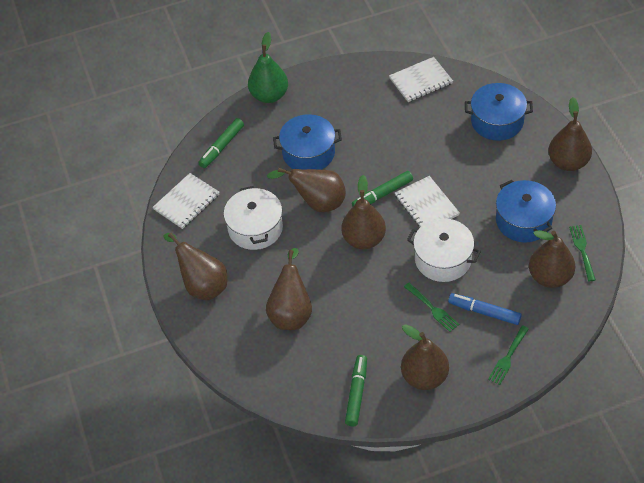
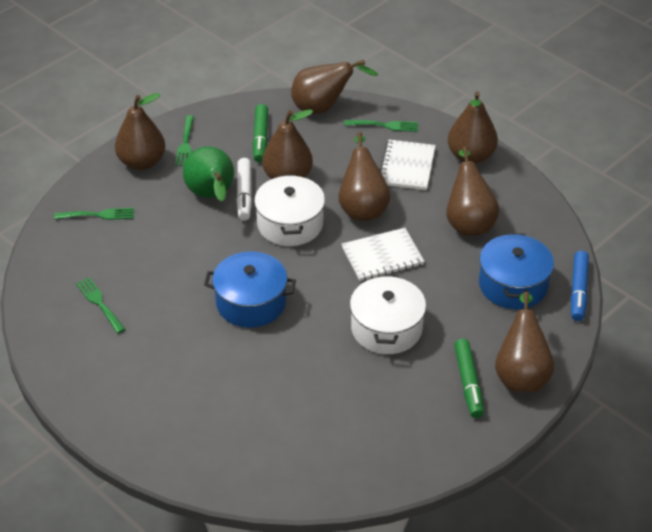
blue pot: 3 -> 2
green fork: 3 -> 4
green marker: 3 -> 2
white marker: 0 -> 1
white notebook: 3 -> 2

